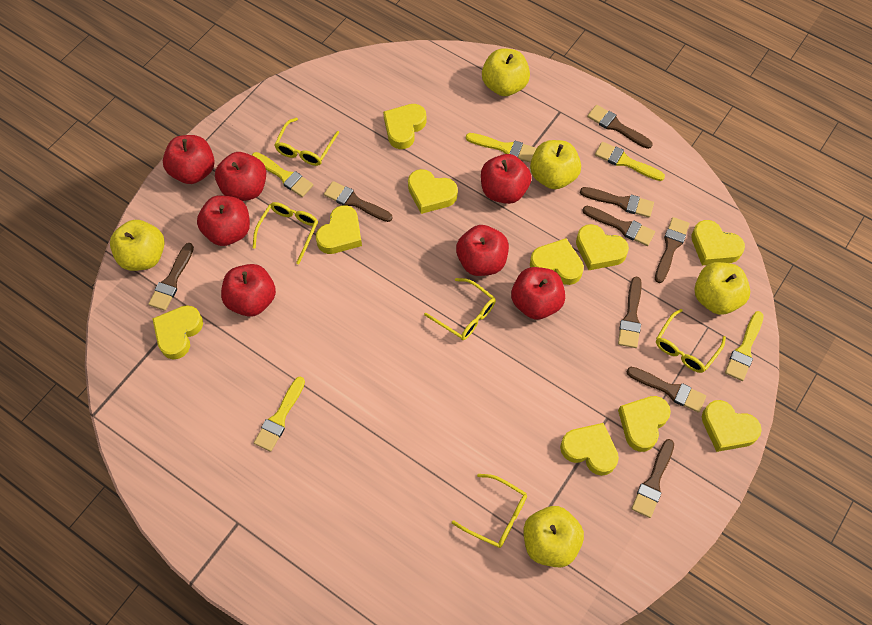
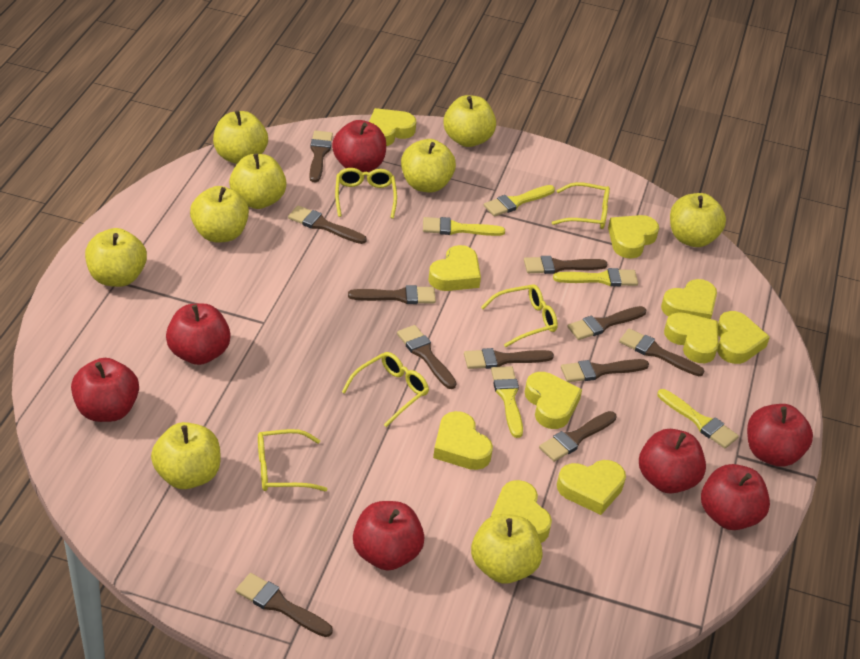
brown brush: 9 -> 11
yellow apple: 5 -> 9

